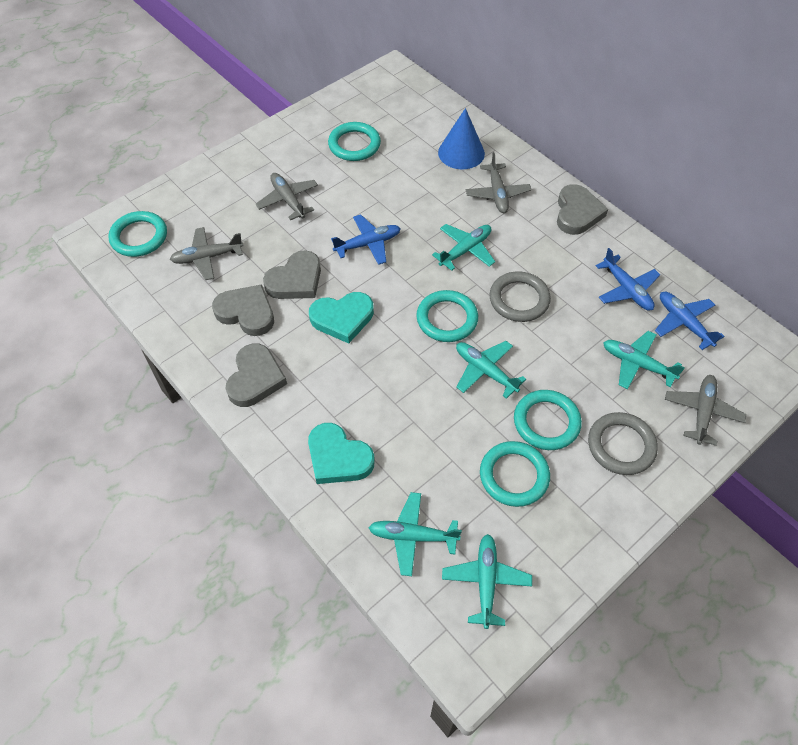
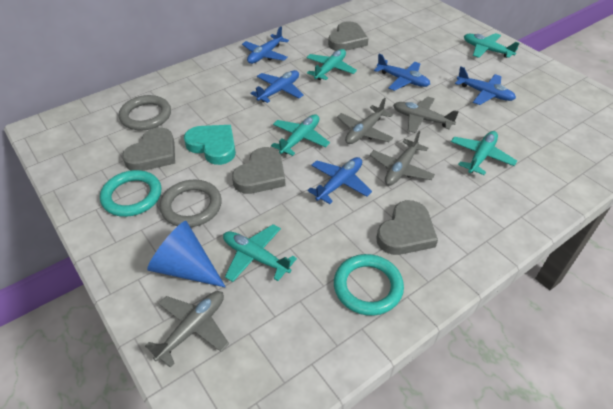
blue plane: 3 -> 5
turquoise heart: 2 -> 1
turquoise ring: 5 -> 2

